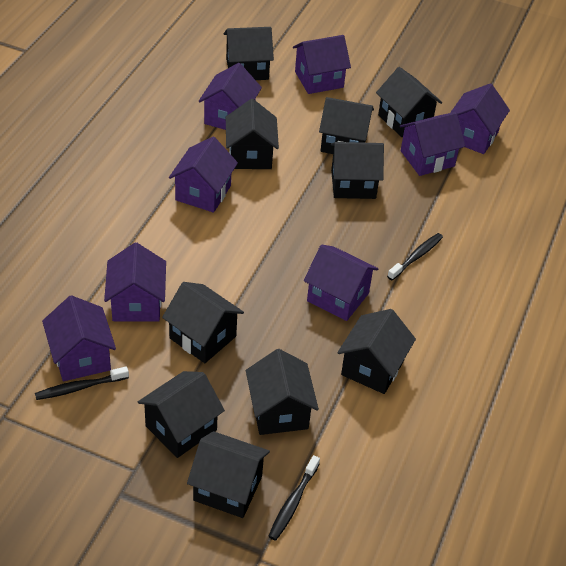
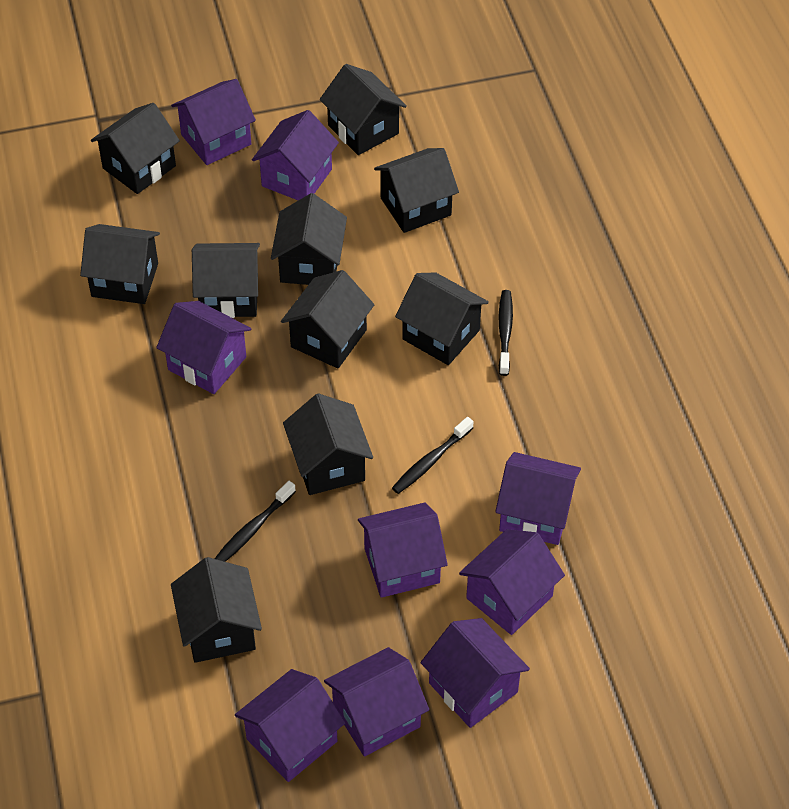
purple house: 8 -> 9

